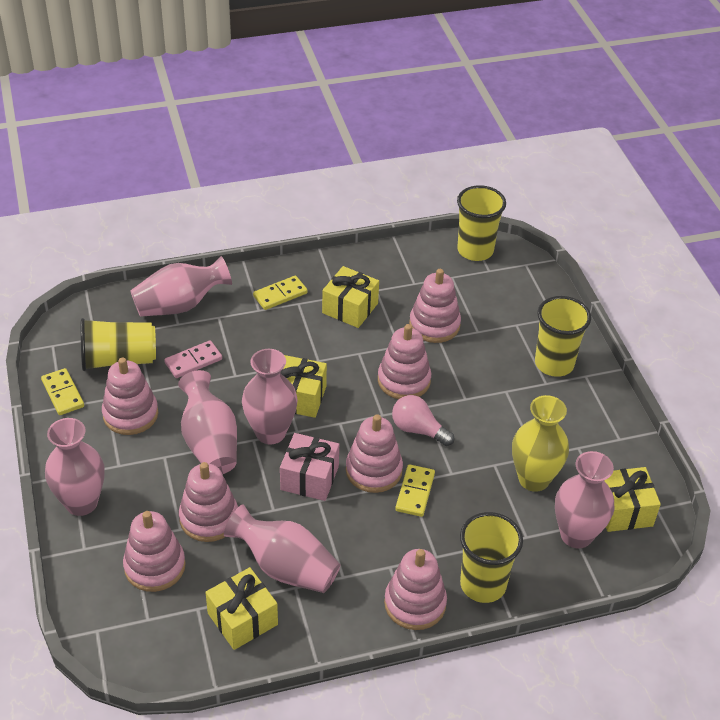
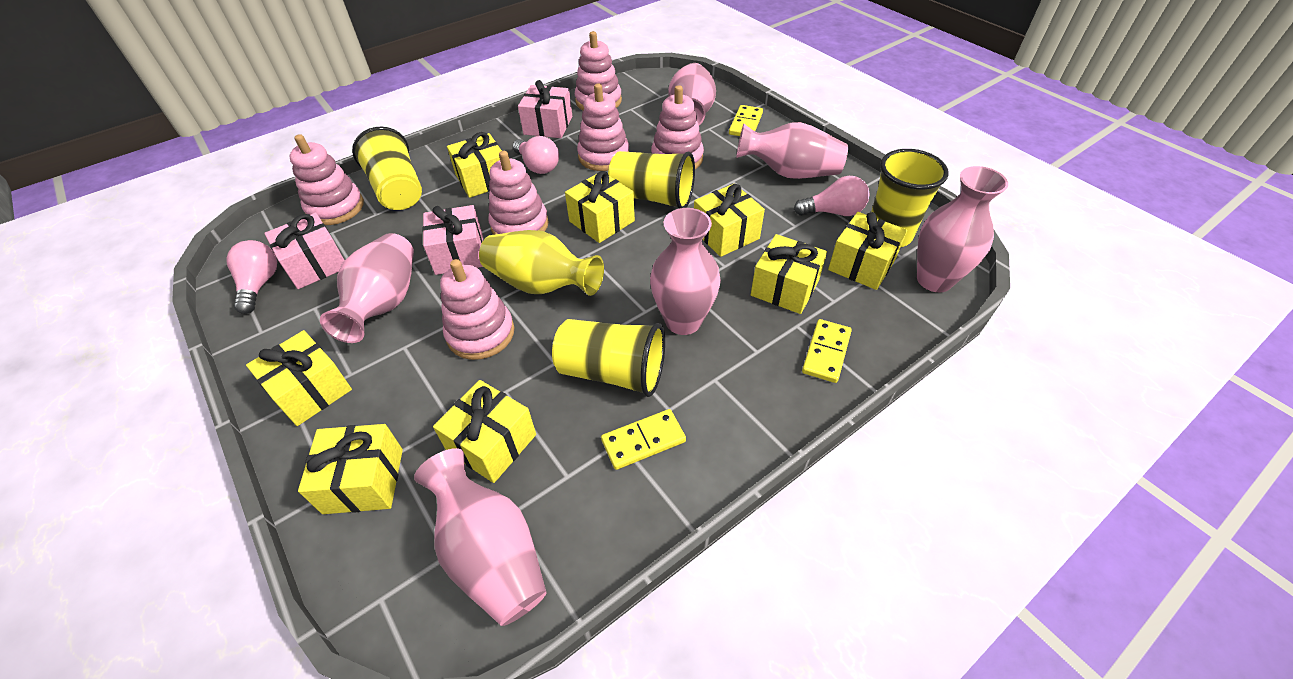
pink domino: 1 -> 0
pink gift: 1 -> 3
pink light bulb: 1 -> 3
pink stacking toy: 7 -> 6
yellow gift: 4 -> 8

